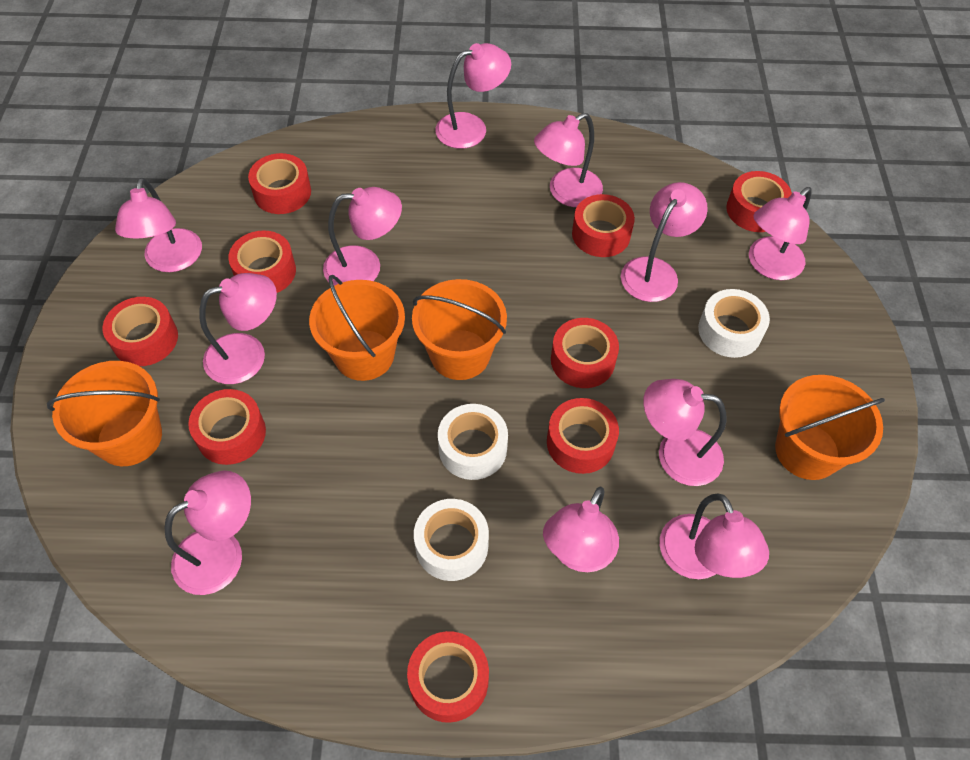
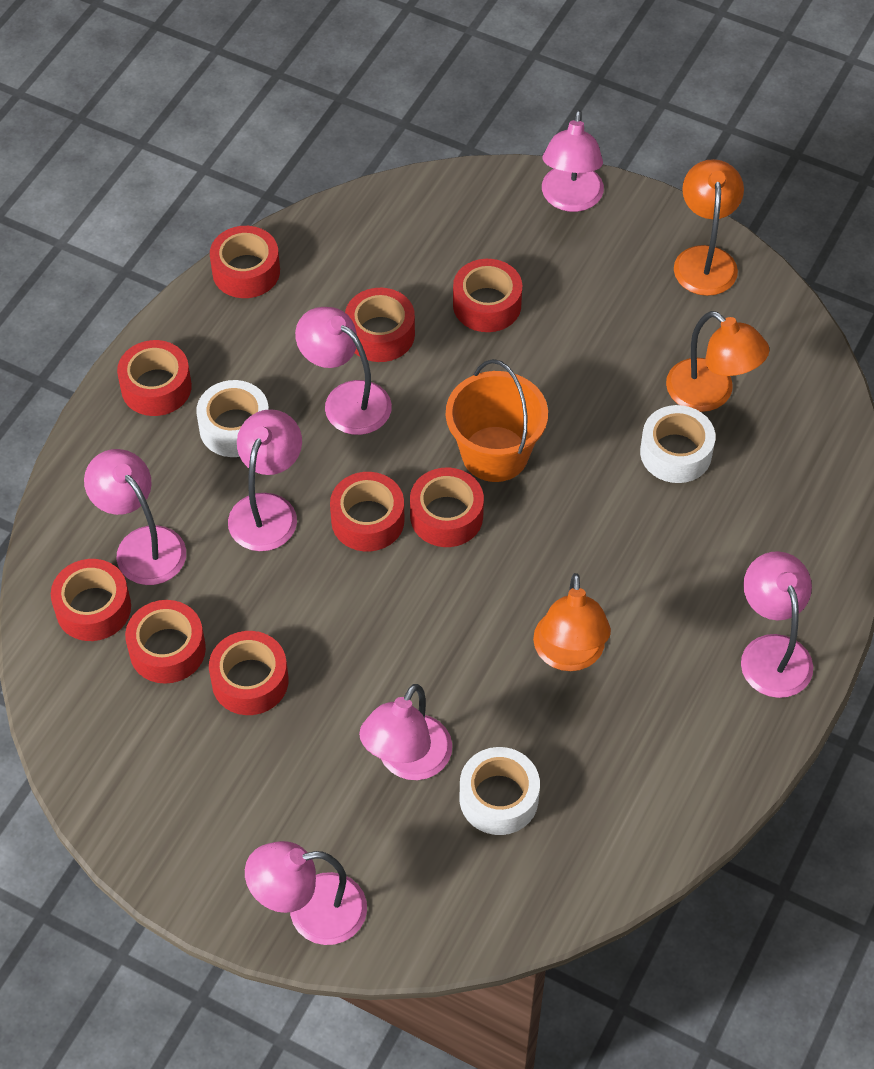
orange bucket: 4 -> 1
orange lamp: 0 -> 3
pink lamp: 11 -> 7

